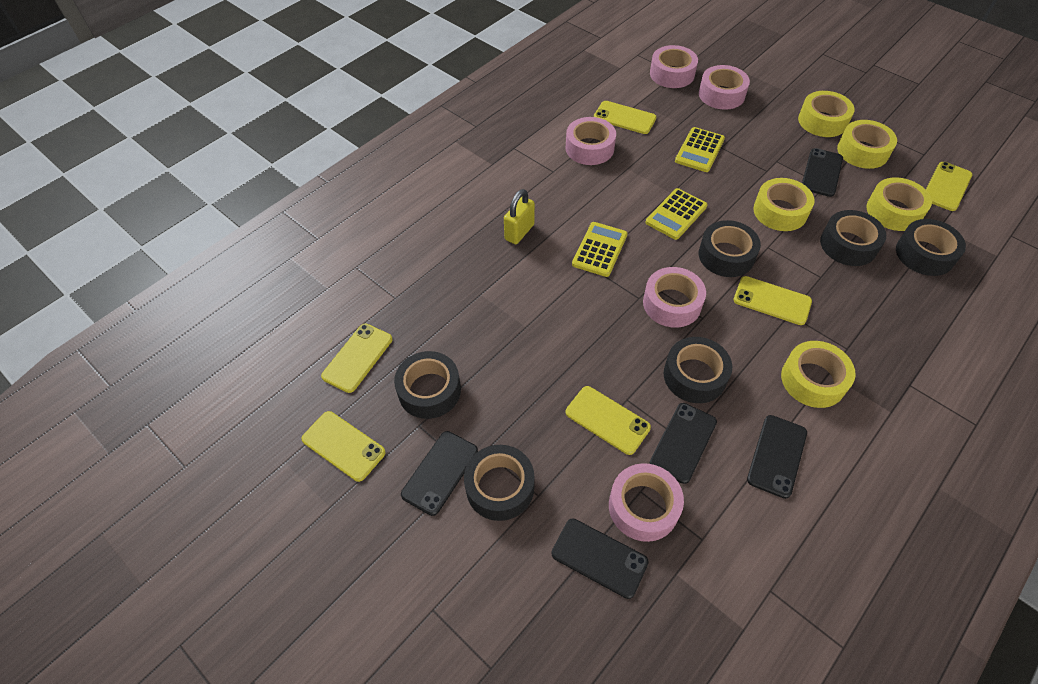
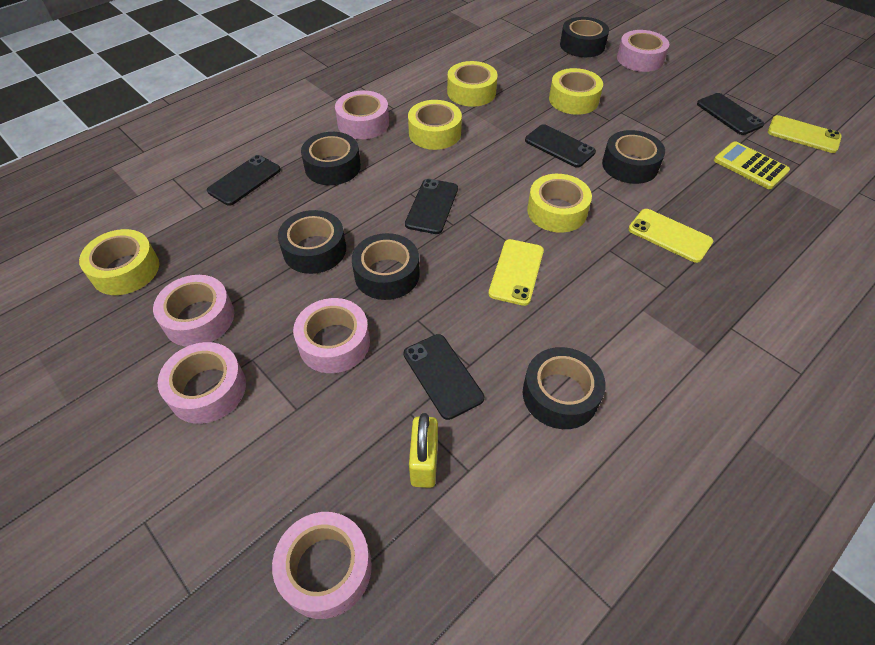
pink tape: 5 -> 6
yellow calculator: 3 -> 1
yellow phone: 6 -> 3

